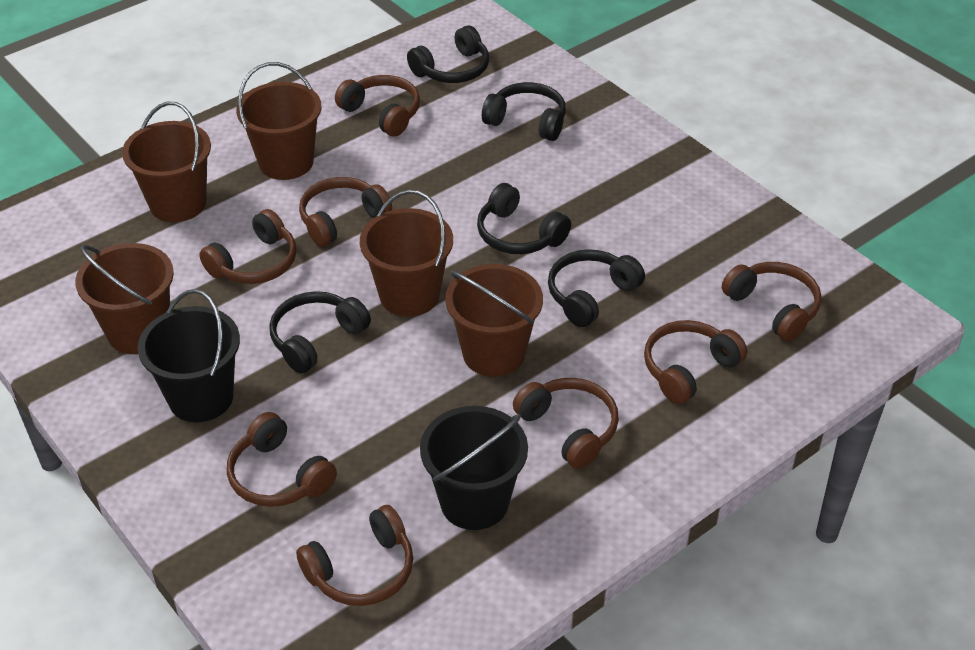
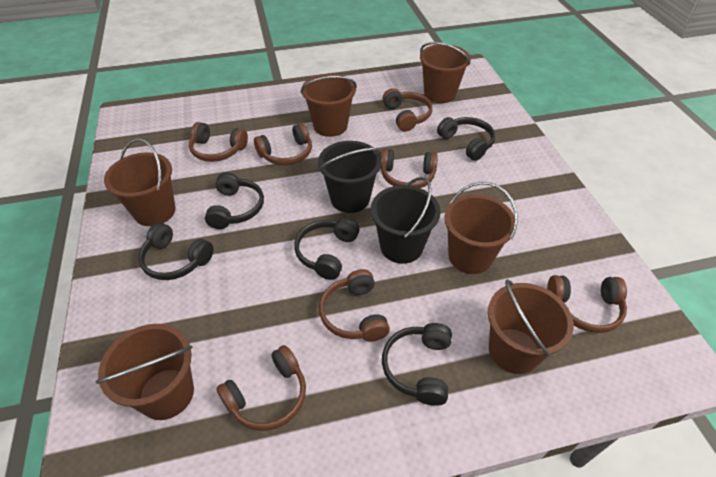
brown bucket: 5 -> 6
brown headphones: 8 -> 7

